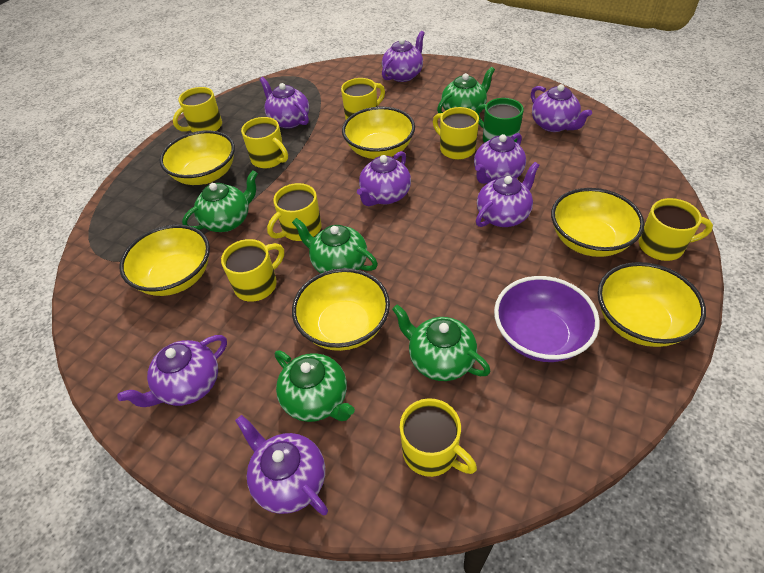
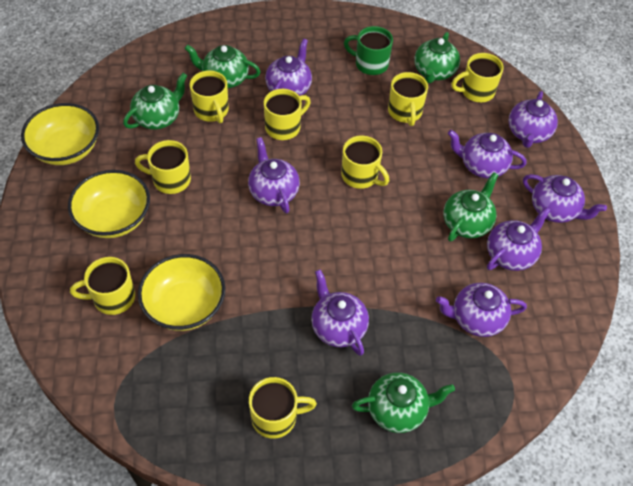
purple bowl: 1 -> 0
yellow bowl: 6 -> 3

